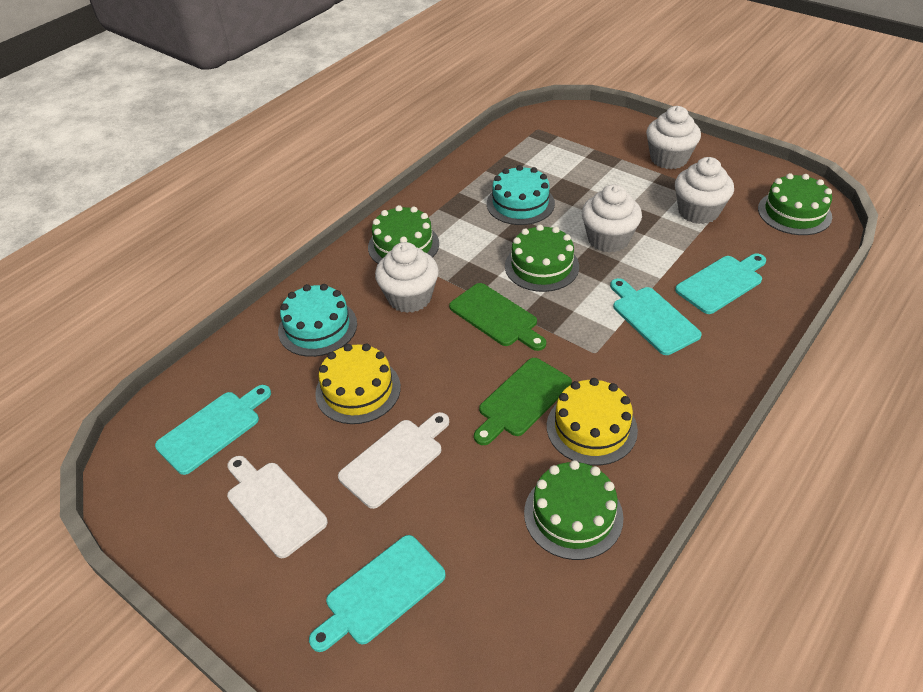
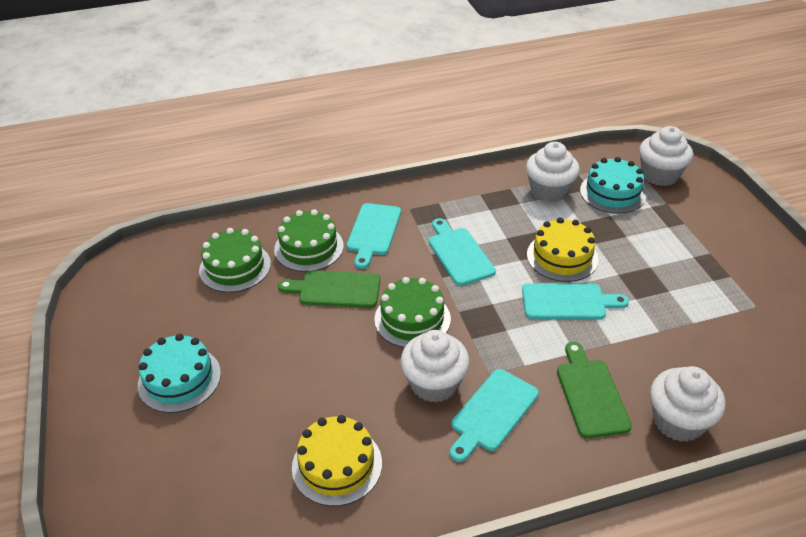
green cake: 4 -> 3
white cutting board: 2 -> 0

